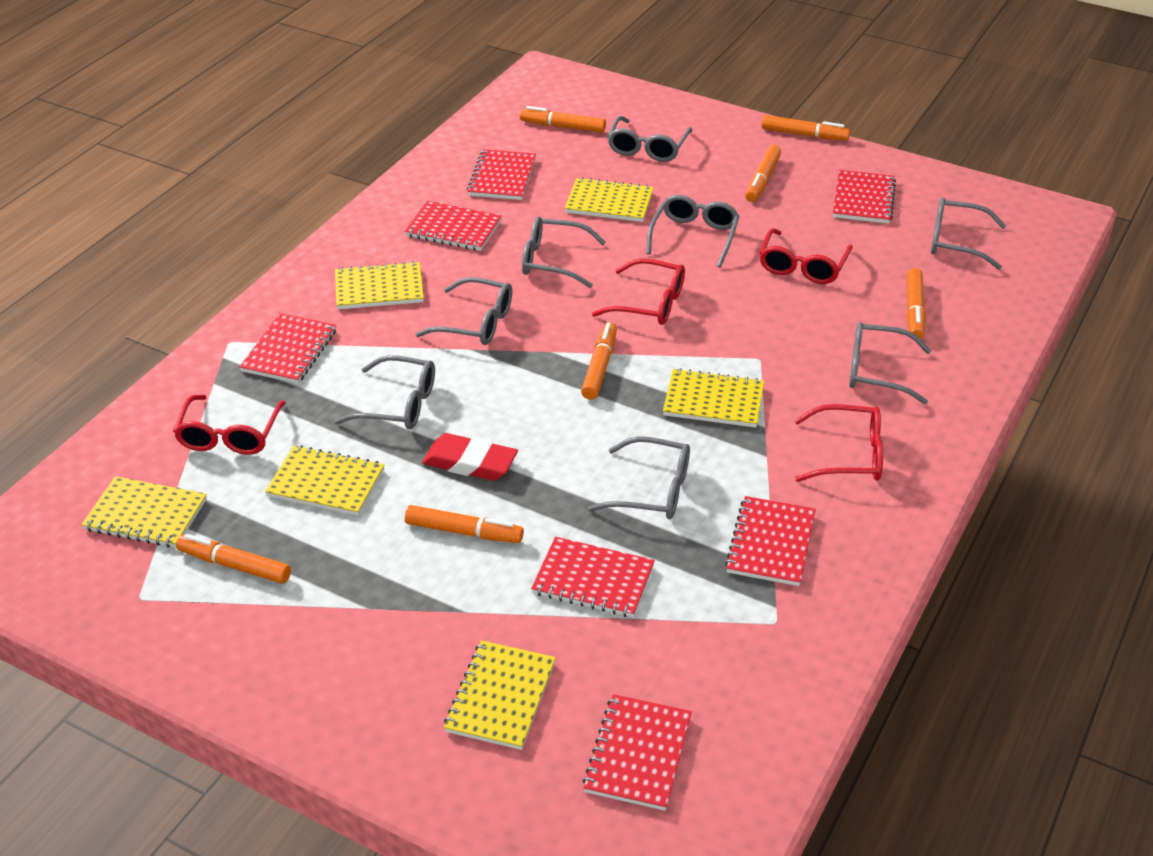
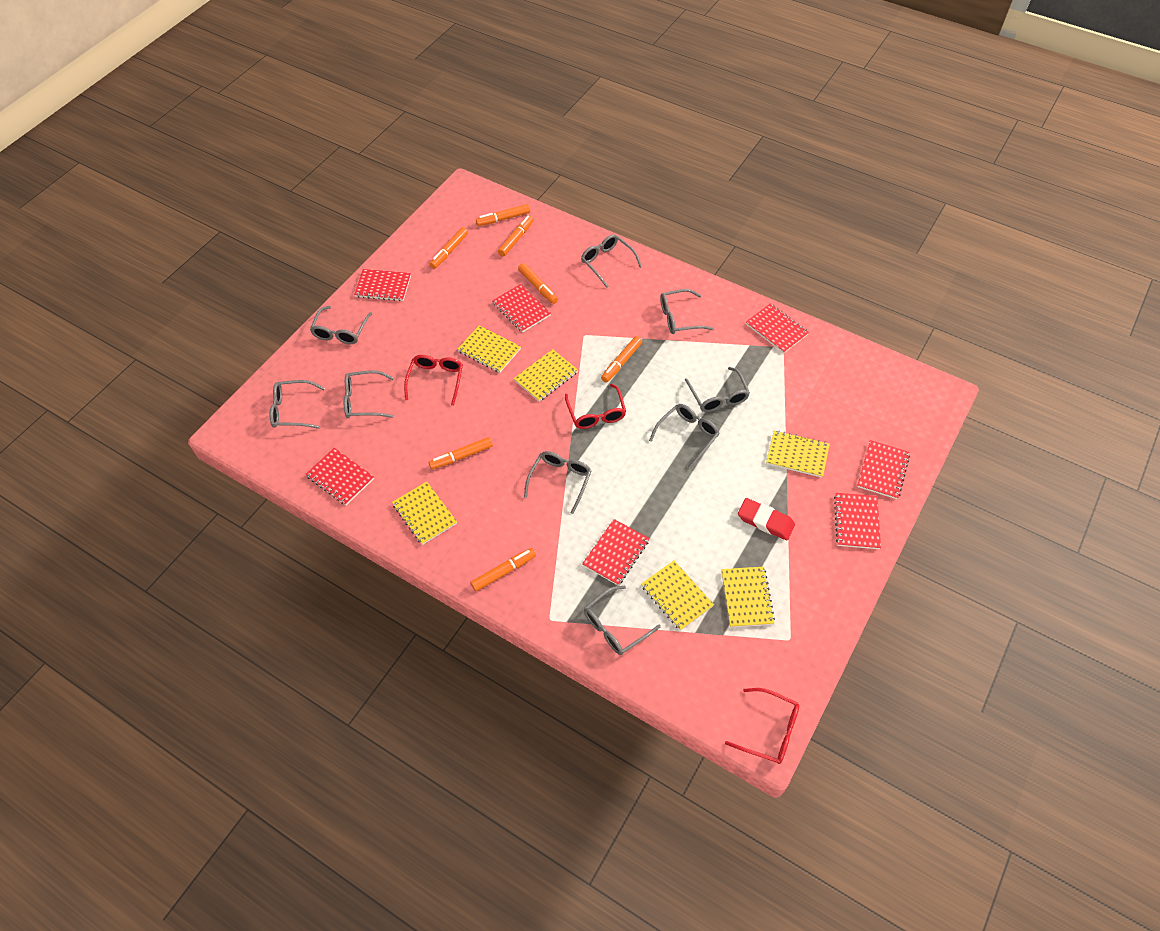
grey glasses: 8 -> 9
red glasses: 4 -> 3

